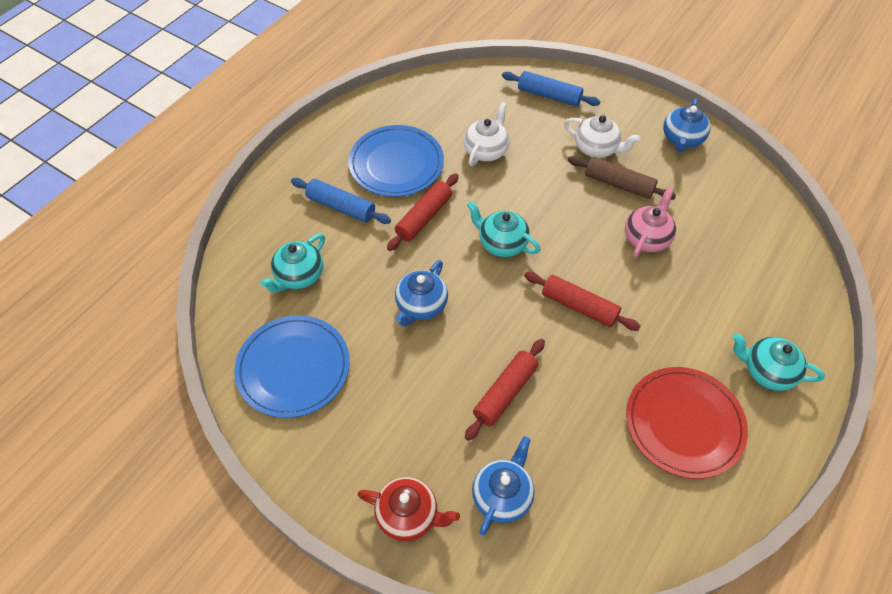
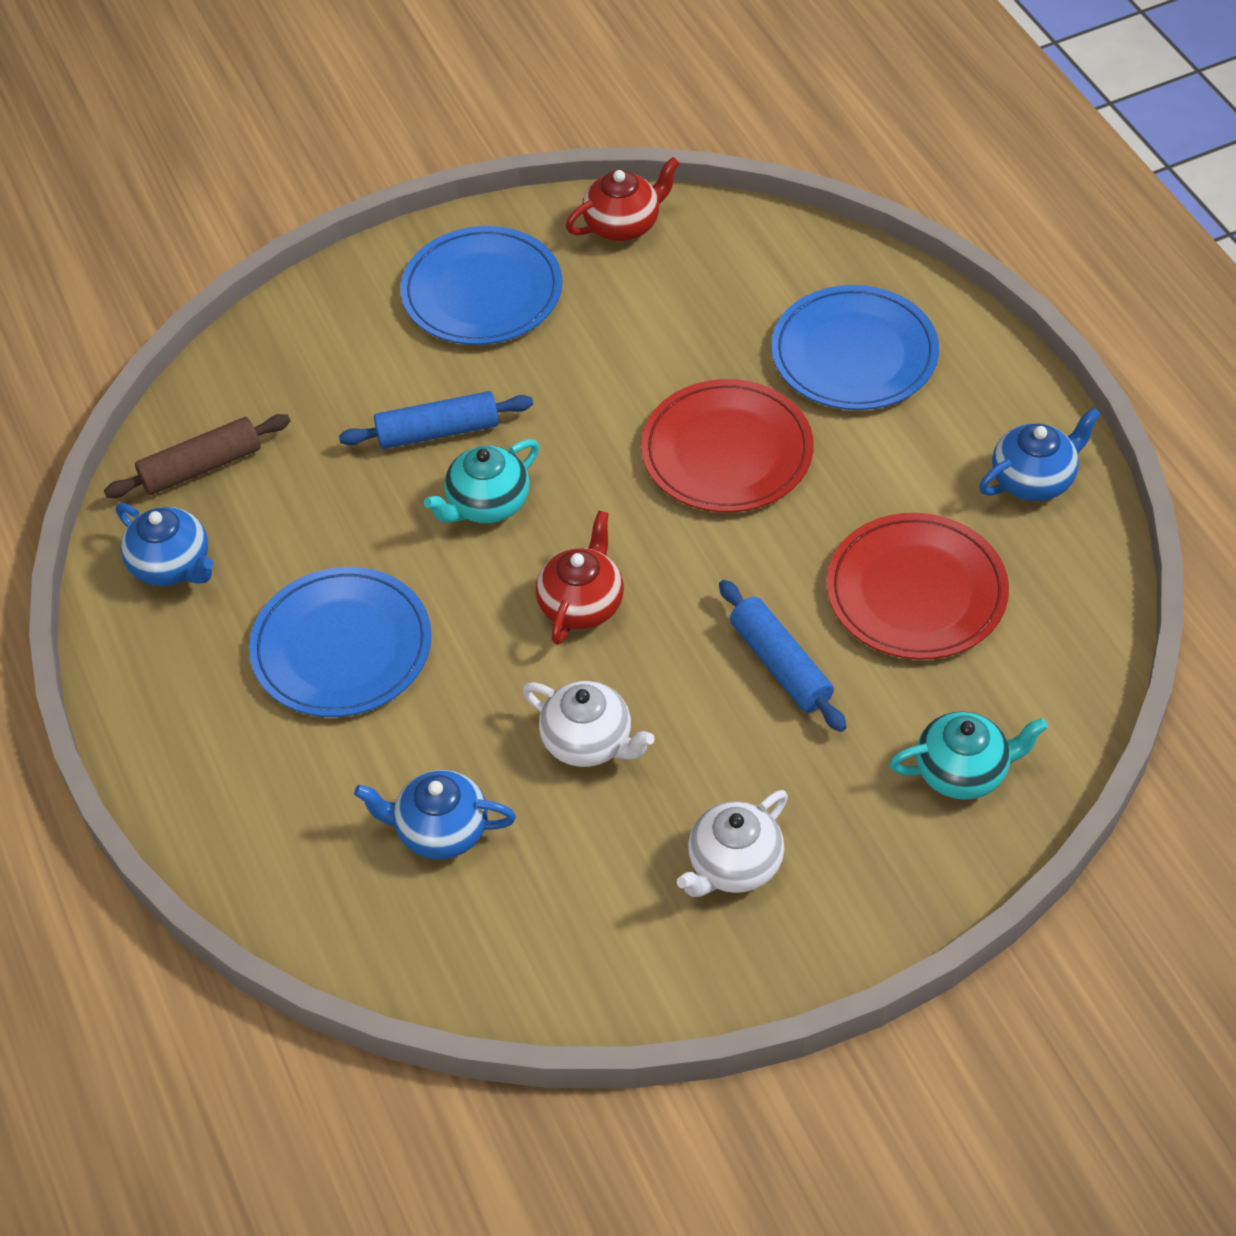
blue plate: 2 -> 3
pink teapot: 1 -> 0
red plate: 1 -> 2
red rolling pin: 3 -> 0
red teapot: 1 -> 2
turquoise teapot: 3 -> 2

